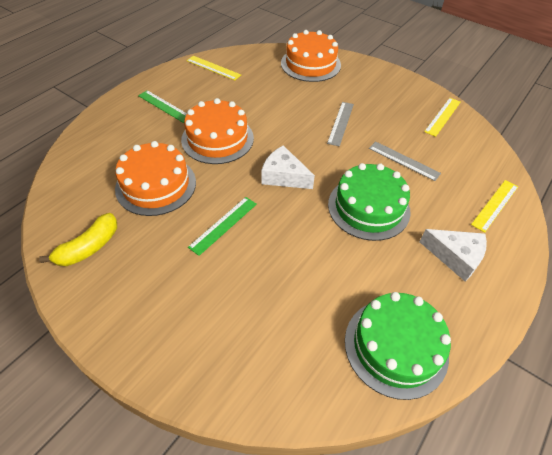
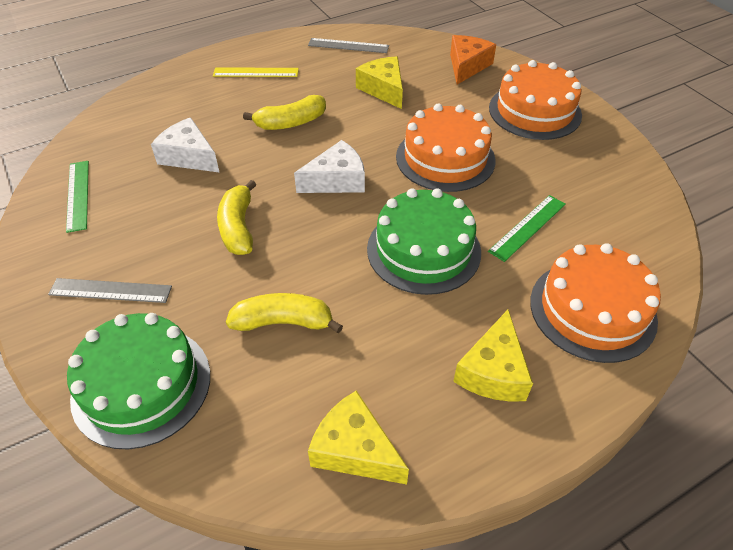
orange cheese: 0 -> 1
yellow banana: 1 -> 3
yellow cheese: 0 -> 3
yellow ruler: 3 -> 1

